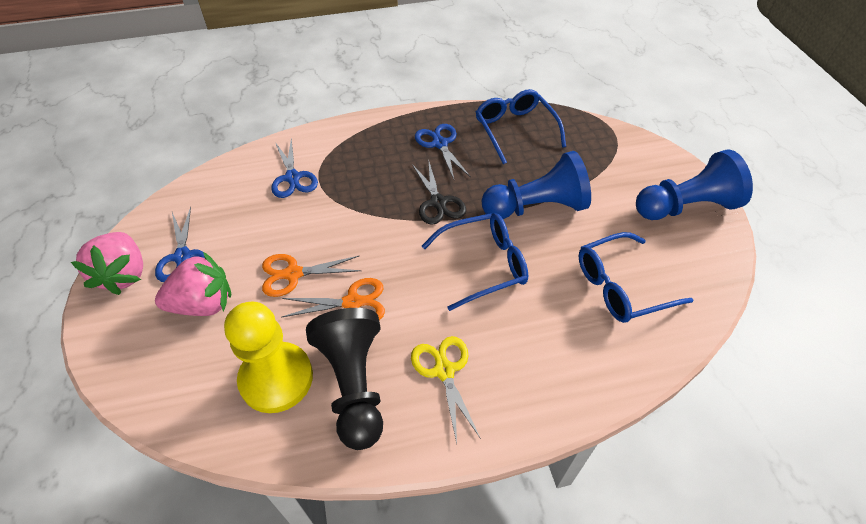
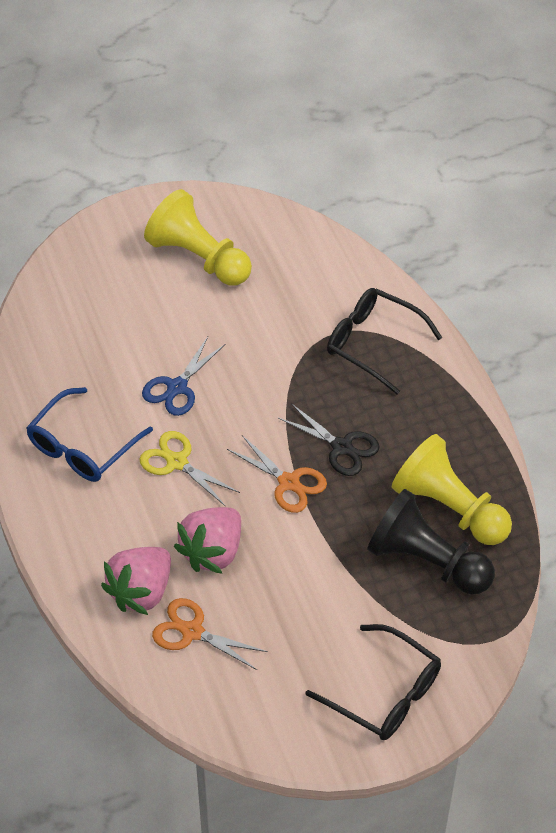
black glasses: 0 -> 2
blue glasses: 3 -> 1
blue pawn: 2 -> 0
blue scissors: 3 -> 1
yellow pawn: 1 -> 2

